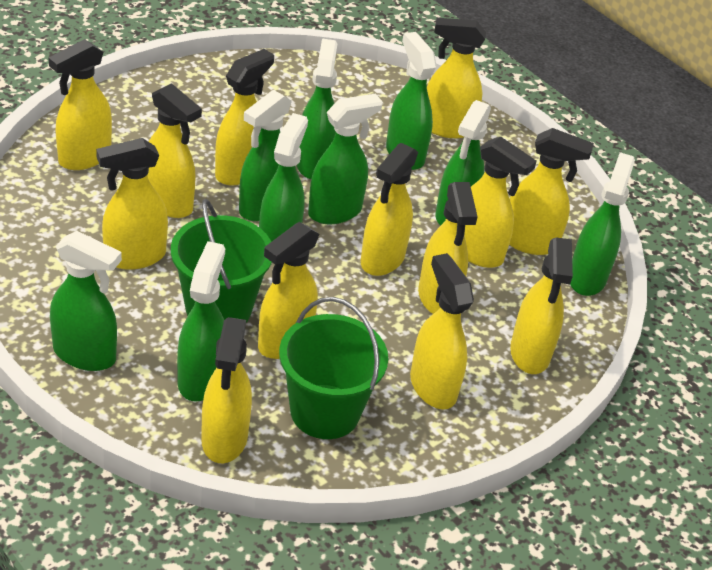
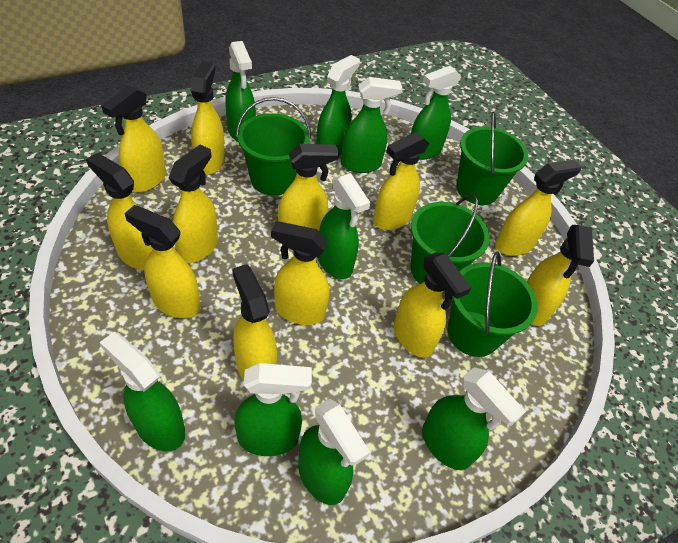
green bucket: 2 -> 4
yellow spray bottle: 13 -> 12

